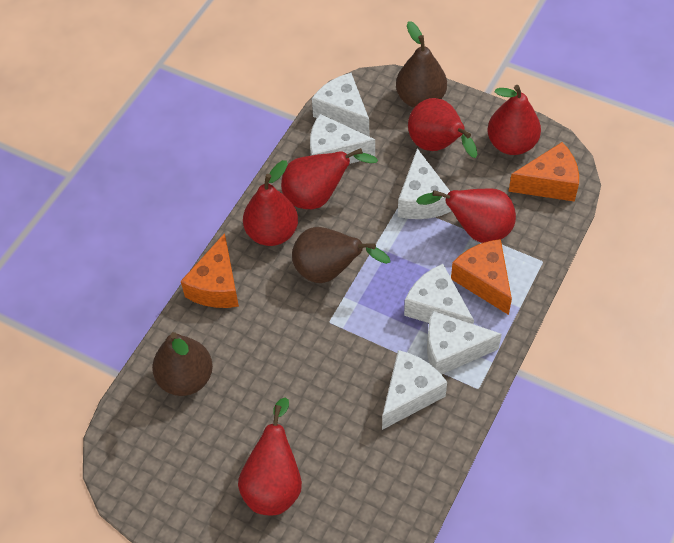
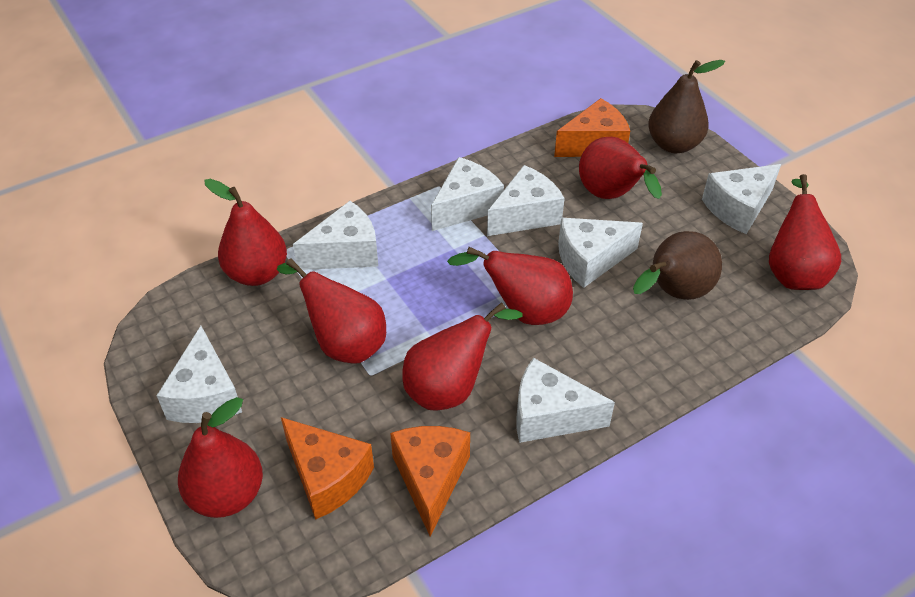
brown pear: 3 -> 2
red pear: 6 -> 7
white cheese: 6 -> 7

